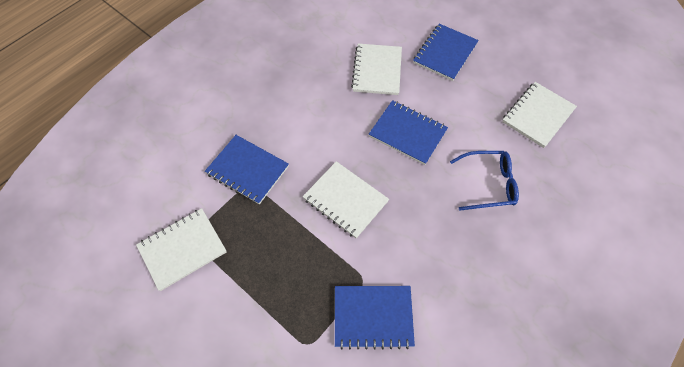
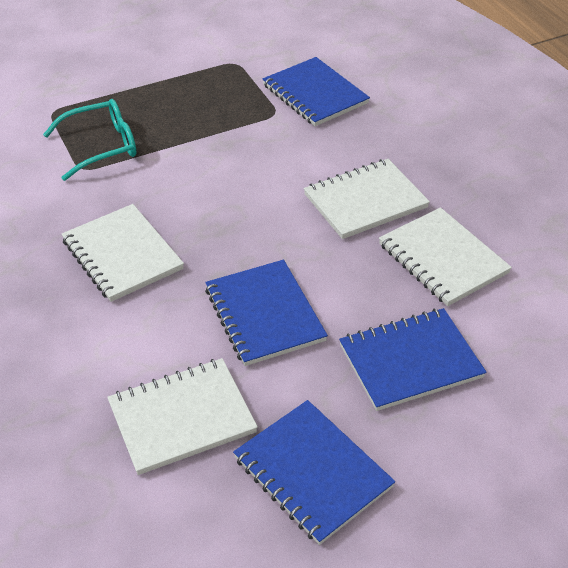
blue glasses: 1 -> 0
turquoise glasses: 0 -> 1

